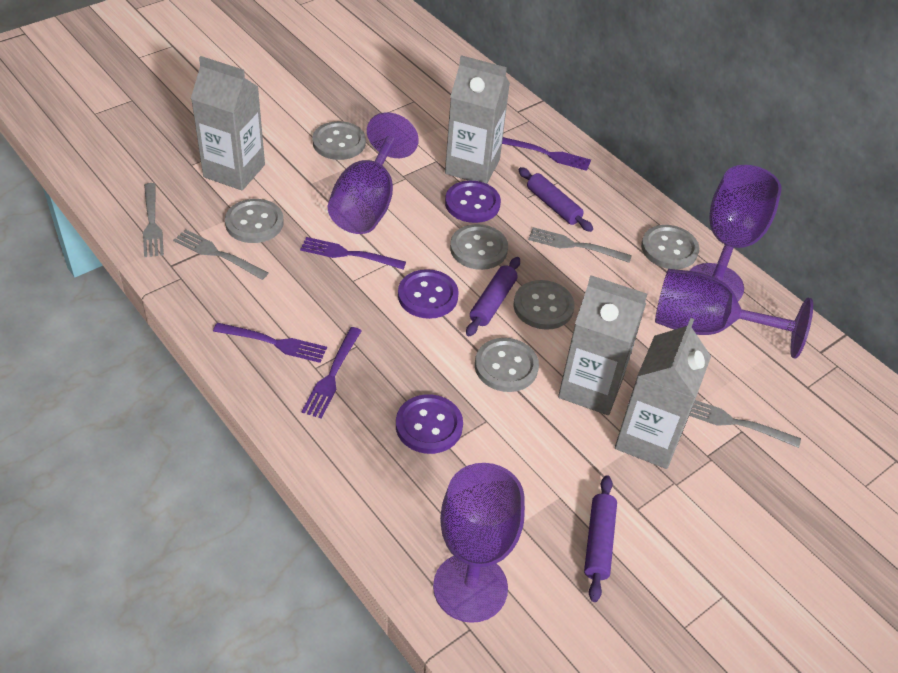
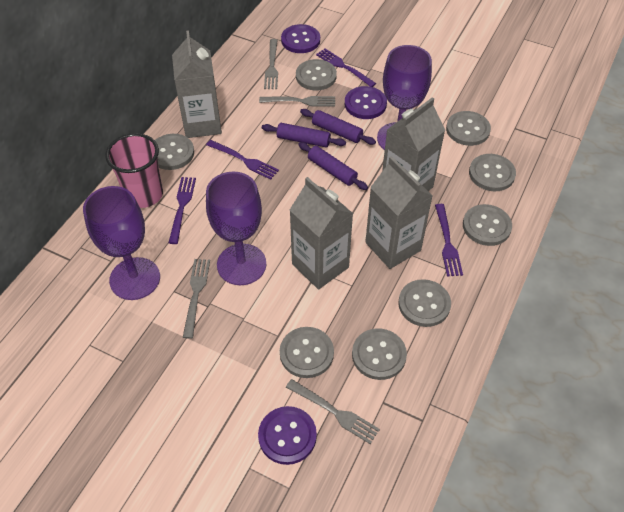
grey button: 6 -> 8
pink cup: 0 -> 1
purple goblet: 4 -> 3

